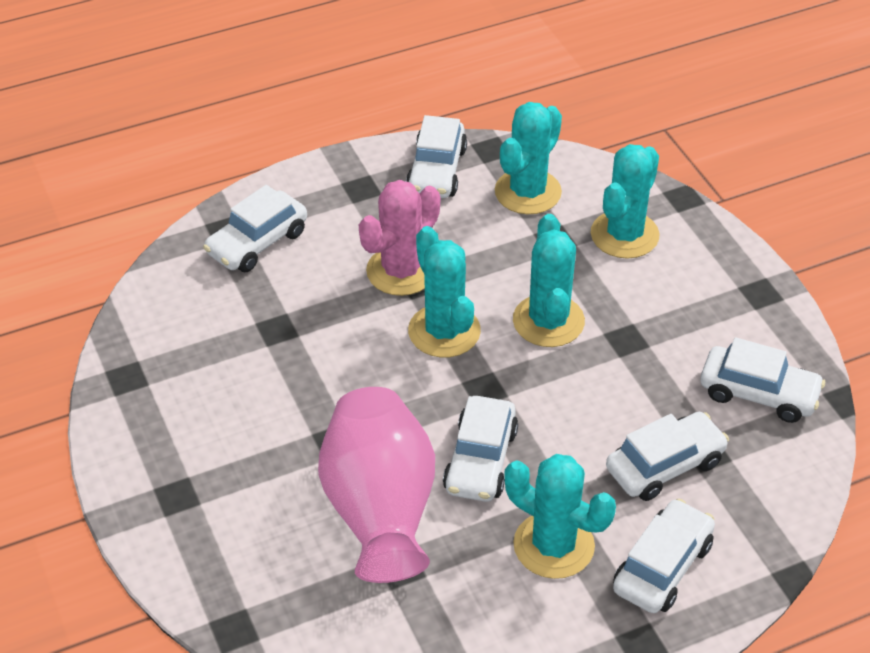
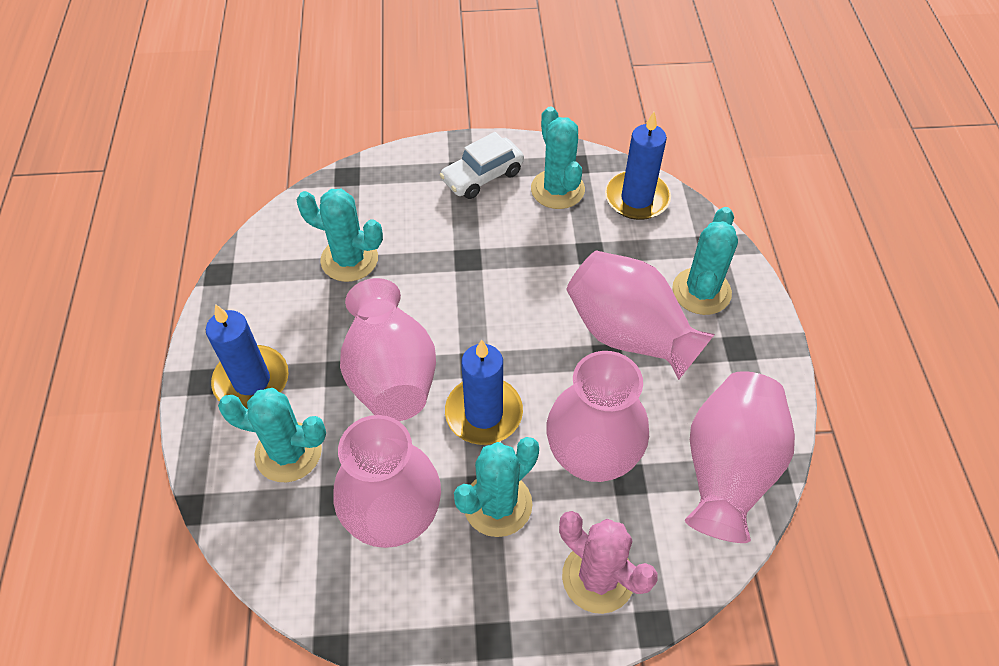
blue candle: 0 -> 3
pink vase: 1 -> 5
white car: 6 -> 1

